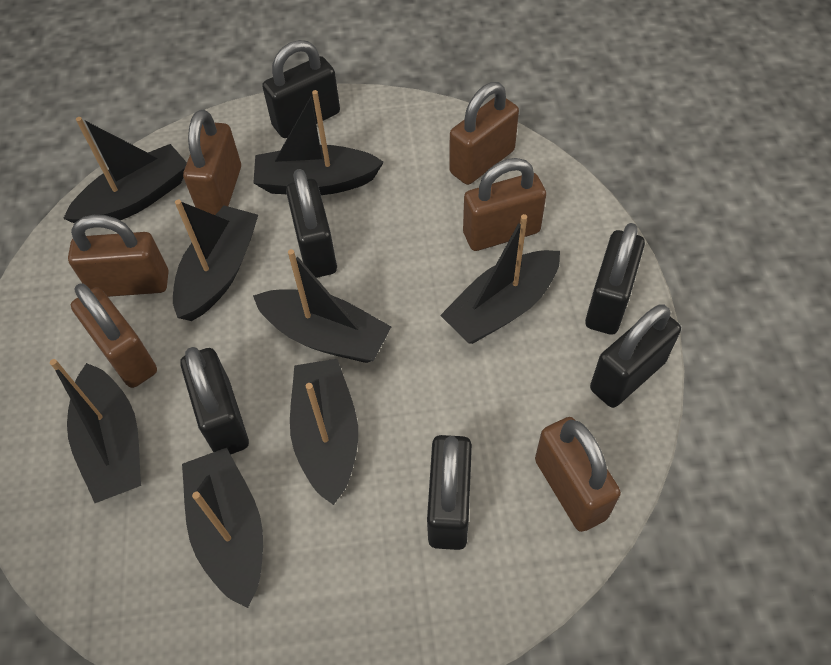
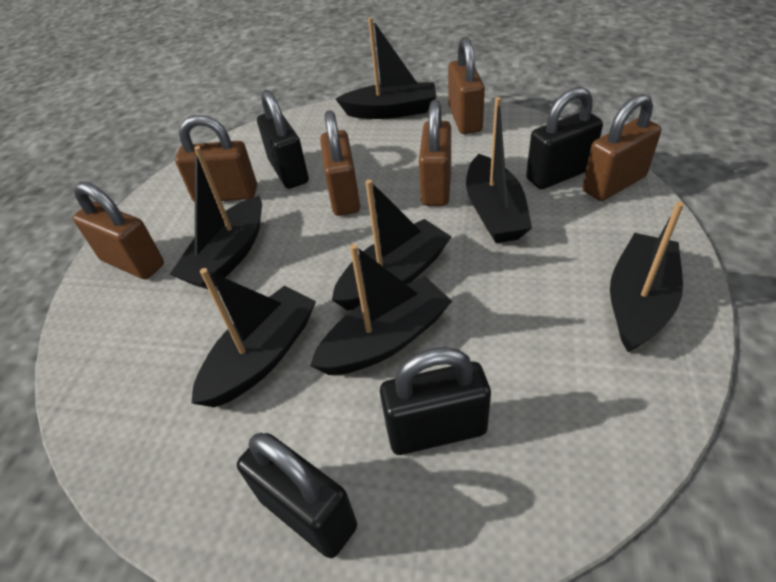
black boat: 8 -> 7
black padlock: 6 -> 4

